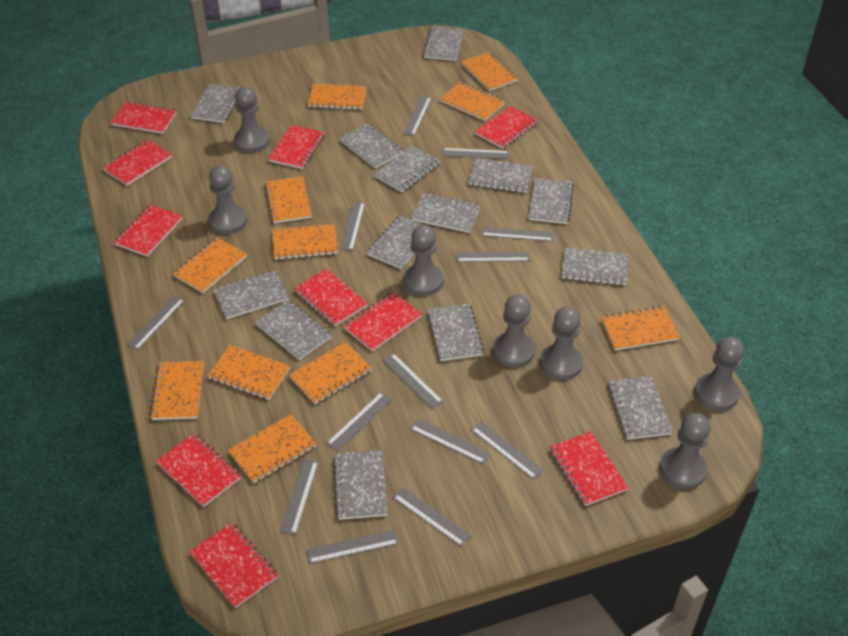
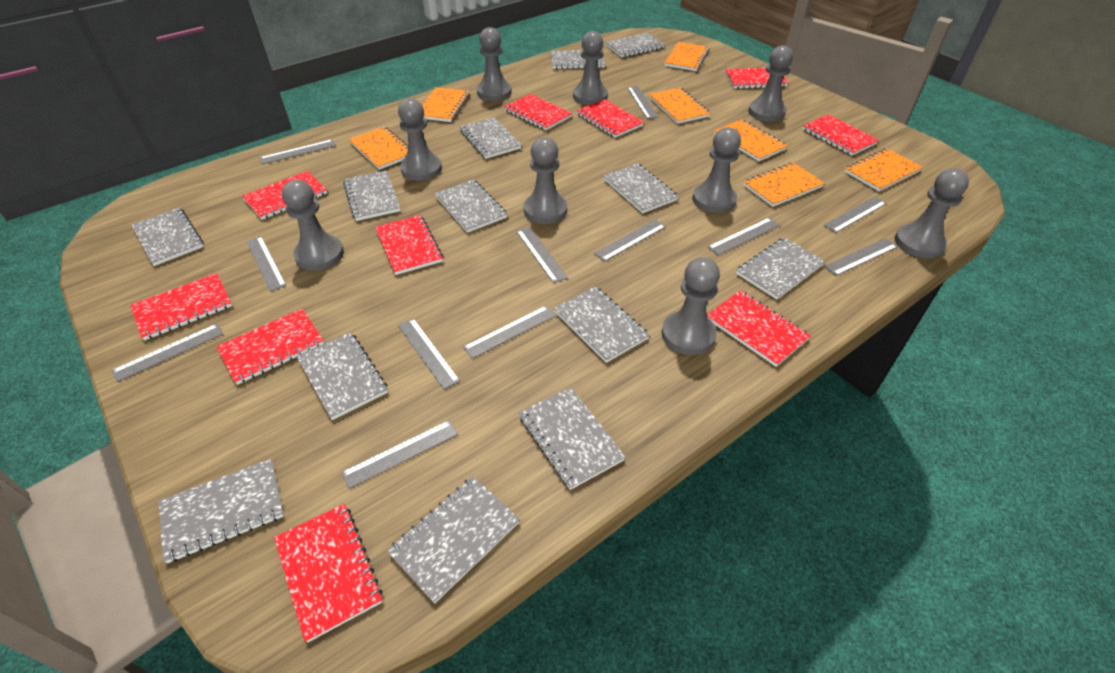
grey notebook: 14 -> 13
grey pawn: 7 -> 9
grey ruler: 13 -> 12
orange notebook: 11 -> 7

